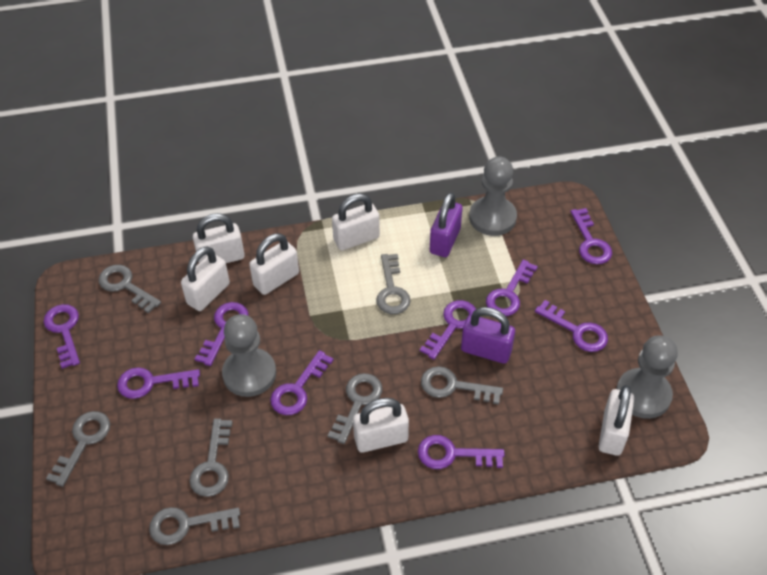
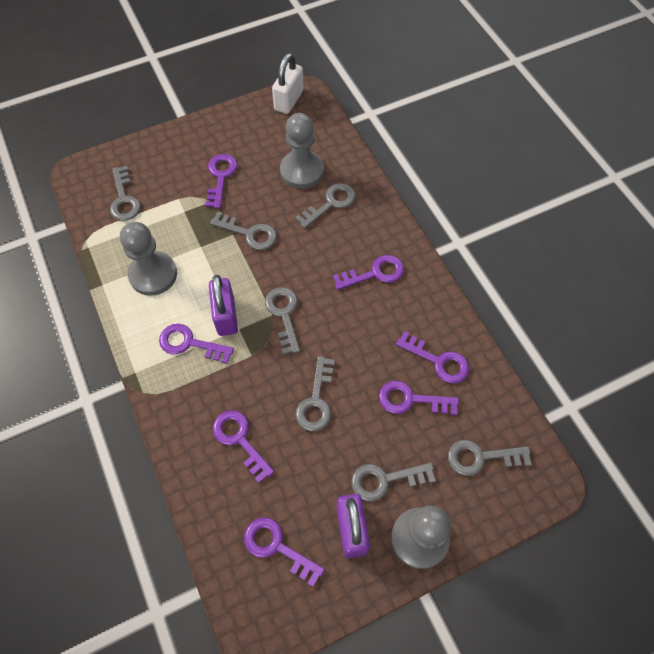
purple key: 9 -> 7
white padlock: 6 -> 1

